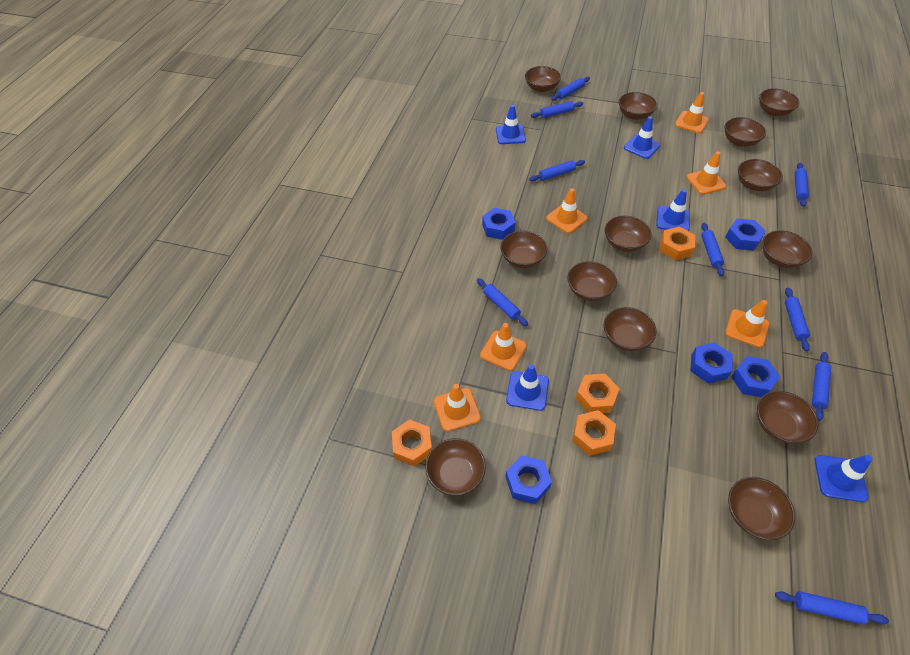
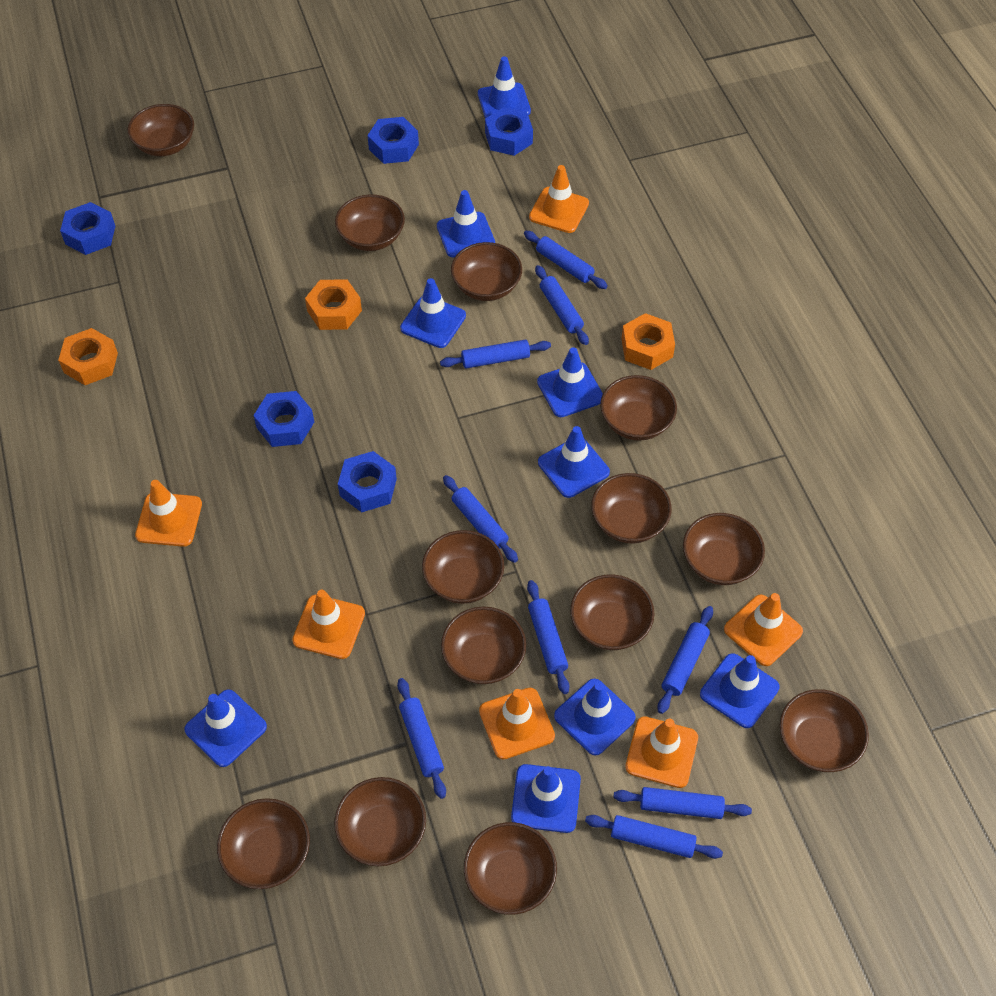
blue traffic cone: 5 -> 9
orange nut: 4 -> 3

